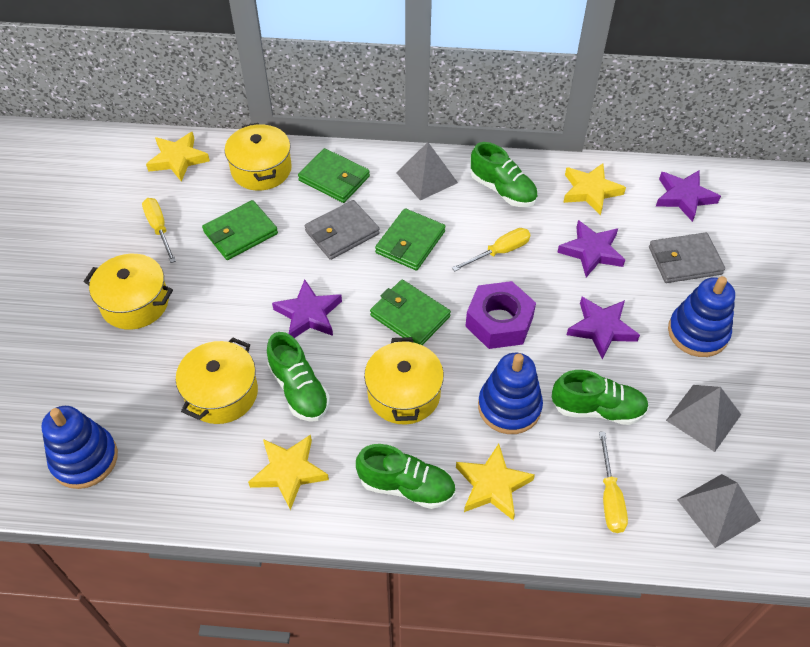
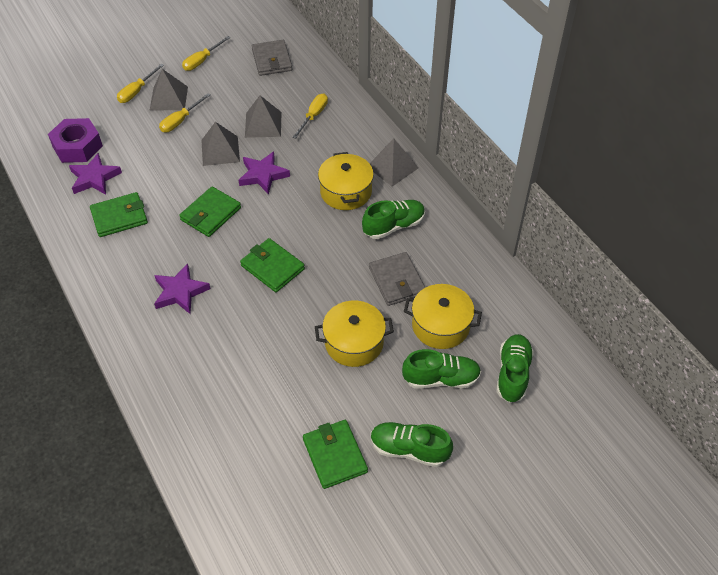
blue stacking toy: 3 -> 0
grey pyramid: 3 -> 4
purple star: 4 -> 3
yellow pot: 4 -> 3
yellow screwdriver: 3 -> 4
yellow star: 4 -> 0

